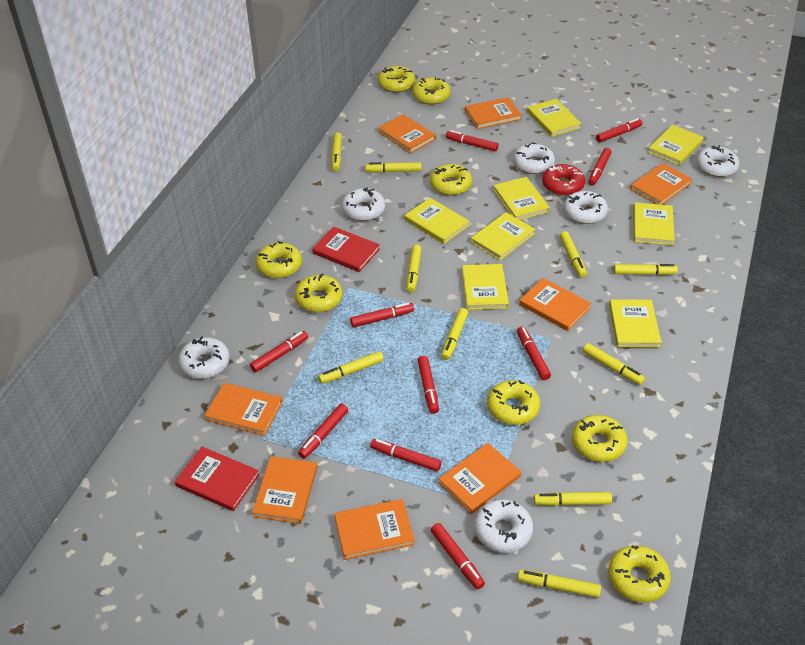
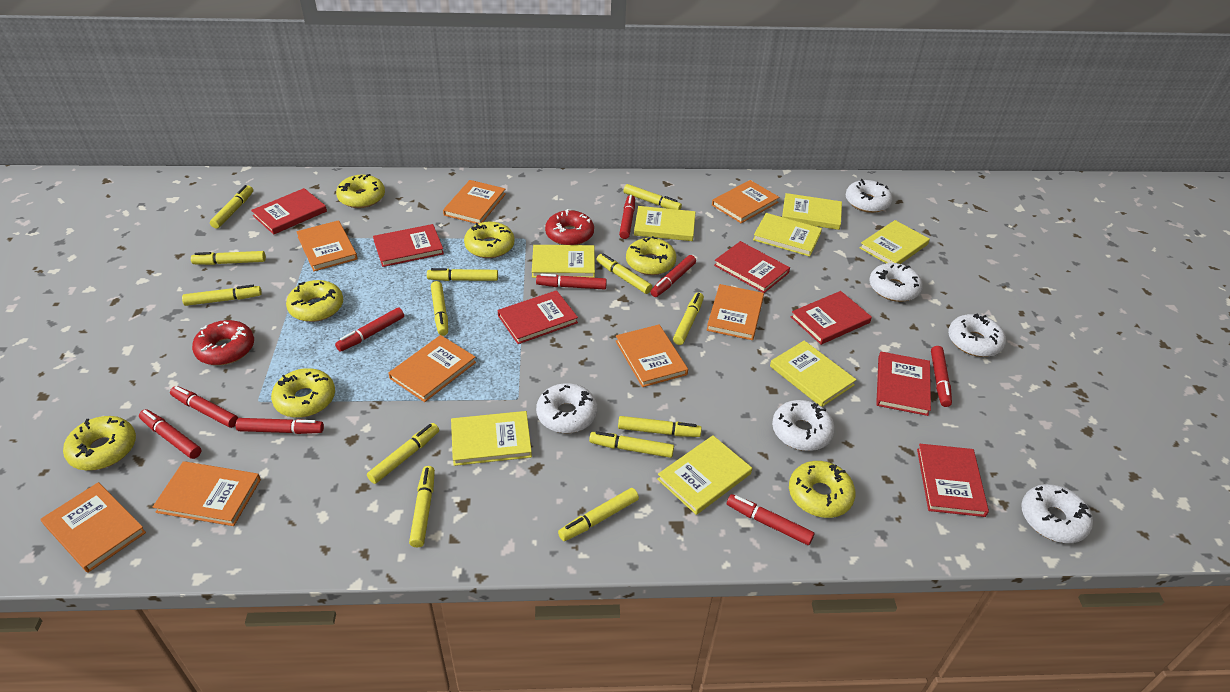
red book: 2 -> 7
red donut: 1 -> 2
red marker: 10 -> 9
yellow donut: 8 -> 7
yellow marker: 10 -> 13

